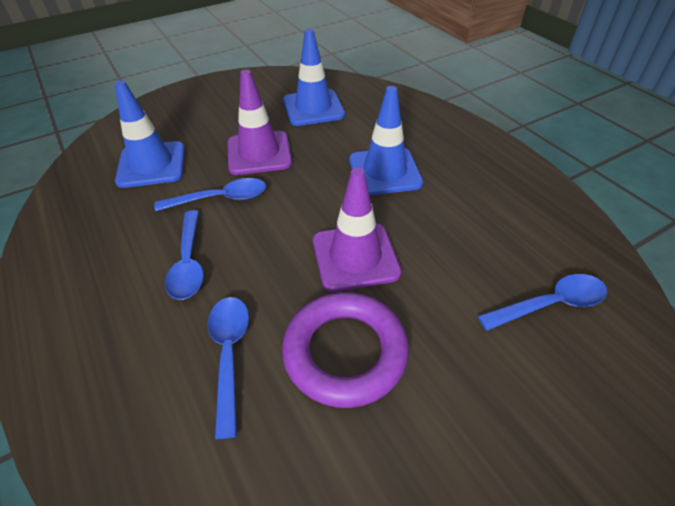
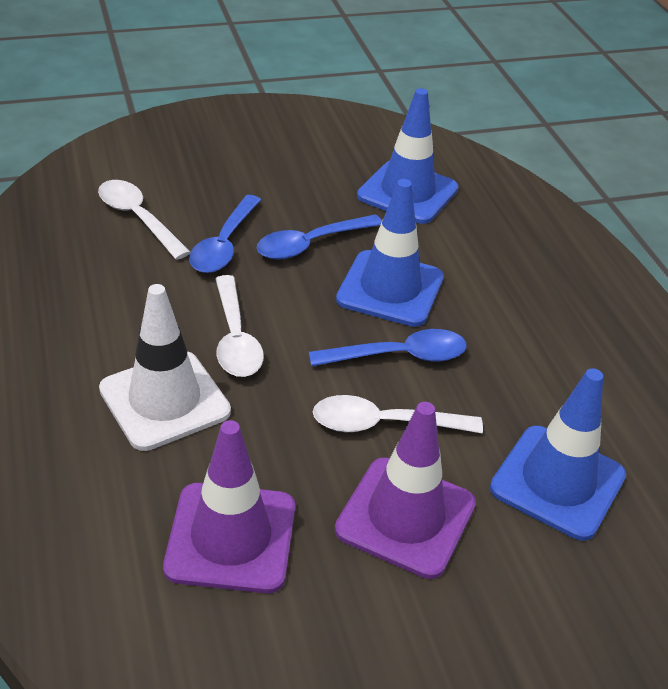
blue spoon: 4 -> 3
purple ring: 1 -> 0
white spoon: 0 -> 3
white traffic cone: 0 -> 1

